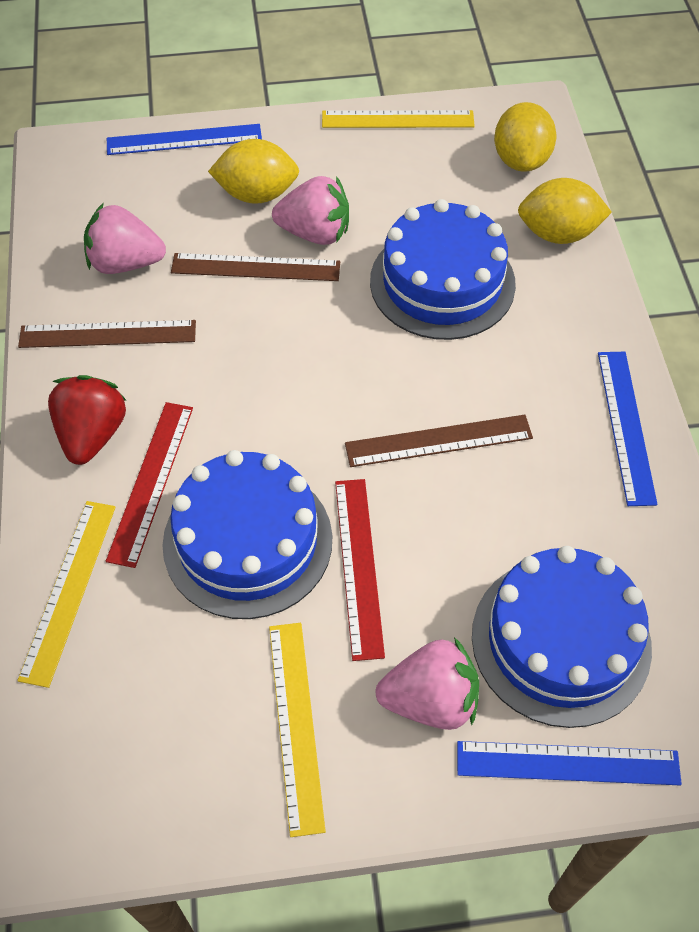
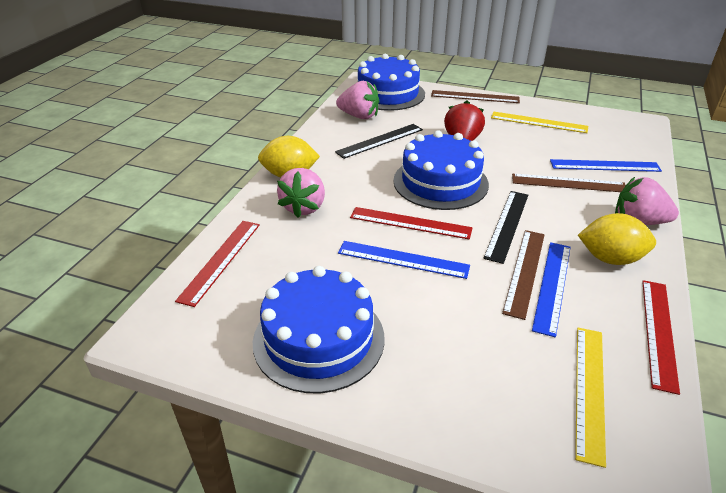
black ruler: 0 -> 2
red ruler: 2 -> 3
yellow lemon: 3 -> 2
yellow ruler: 3 -> 2

